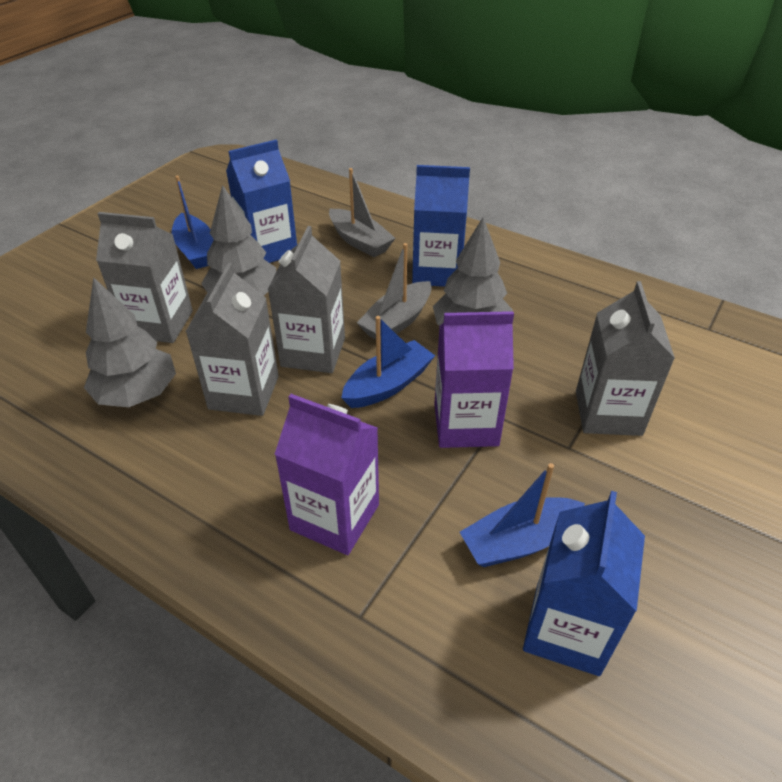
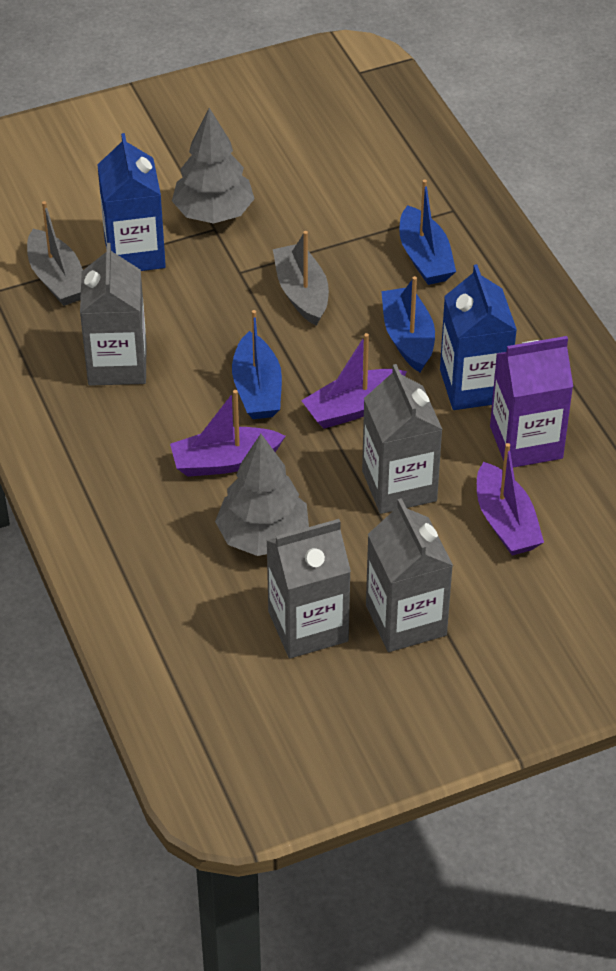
blue carton: 3 -> 2
grey tree: 3 -> 2
purple boat: 0 -> 3
purple carton: 2 -> 1

